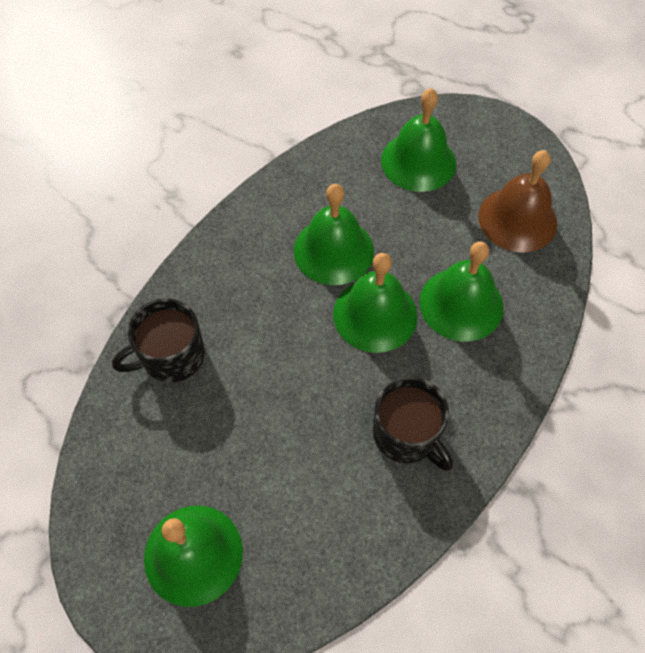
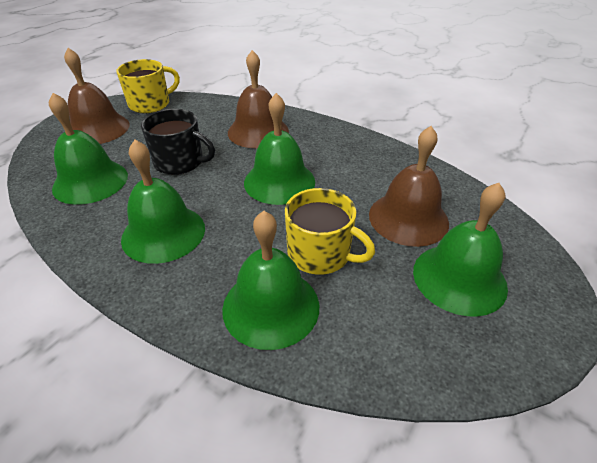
black mug: 2 -> 1
brown bell: 1 -> 3
yellow mug: 0 -> 2

